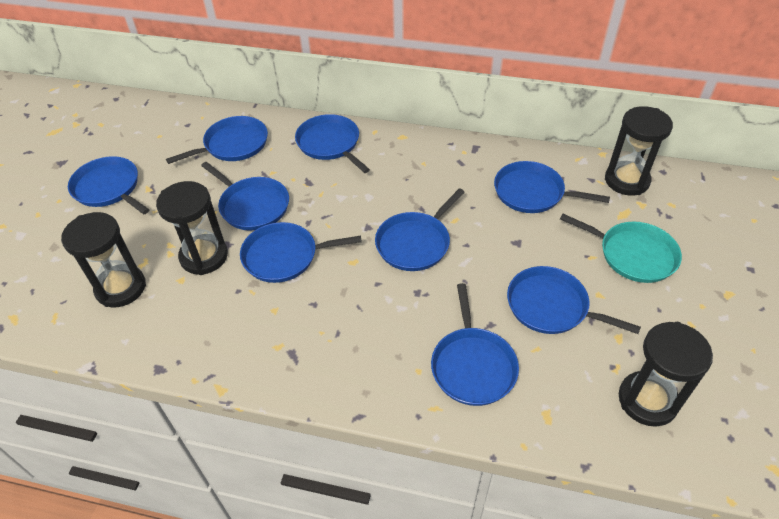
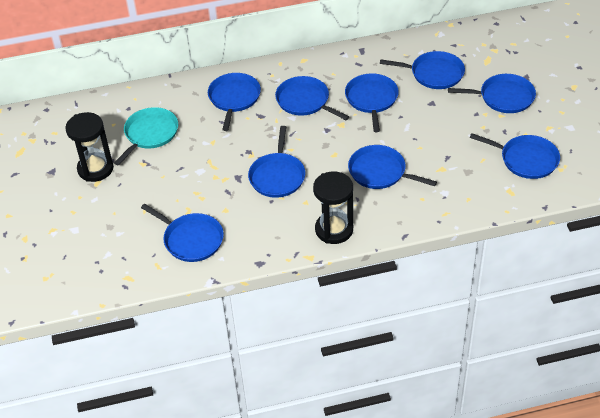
black hourglass: 4 -> 2

